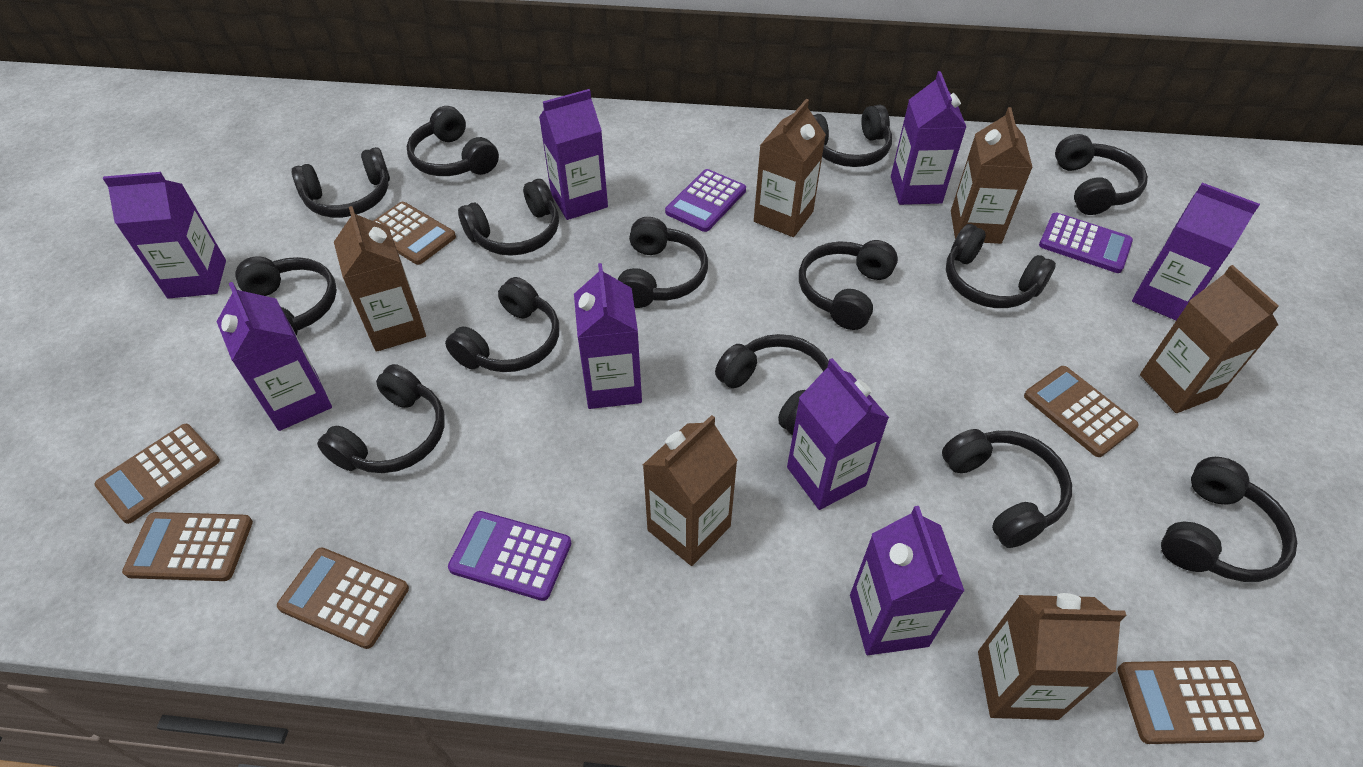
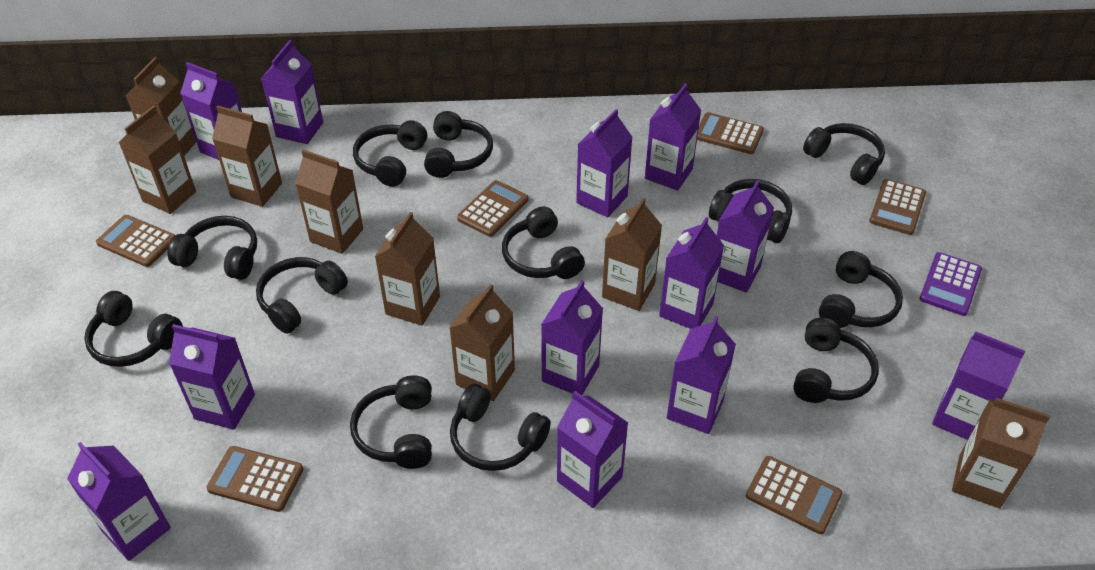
black headphones: 14 -> 12
brown carton: 6 -> 8
purple calculator: 3 -> 1
purple carton: 8 -> 12

